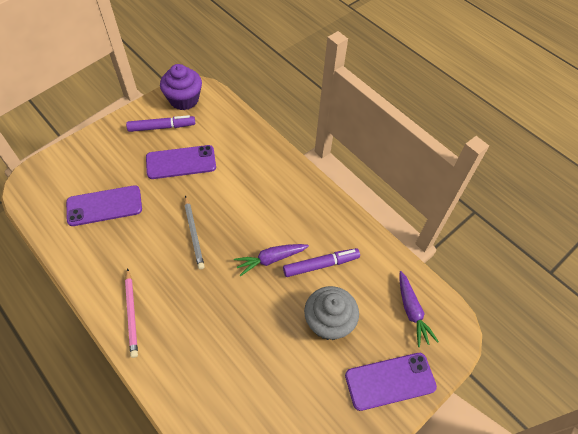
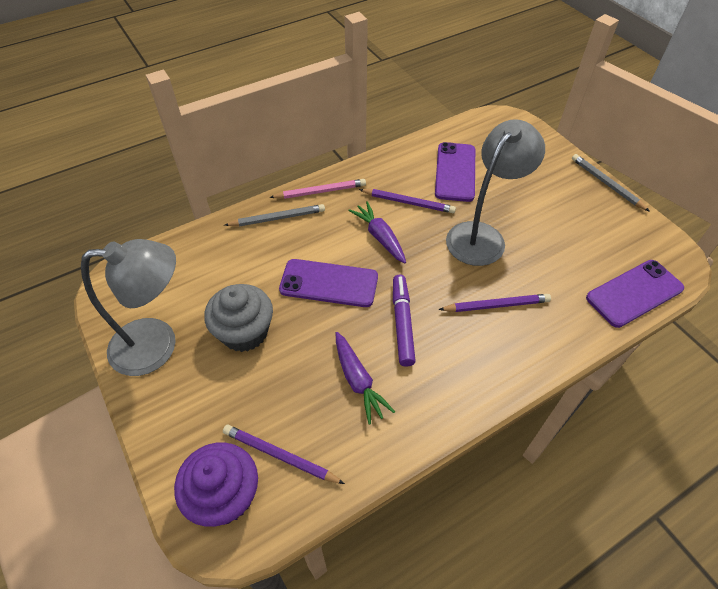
grey lamp: 0 -> 2
grey pencil: 1 -> 2
purple marker: 2 -> 1
purple pencil: 0 -> 3

